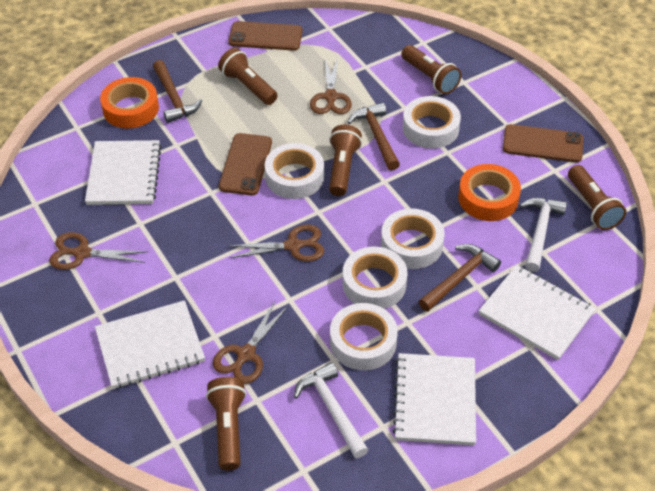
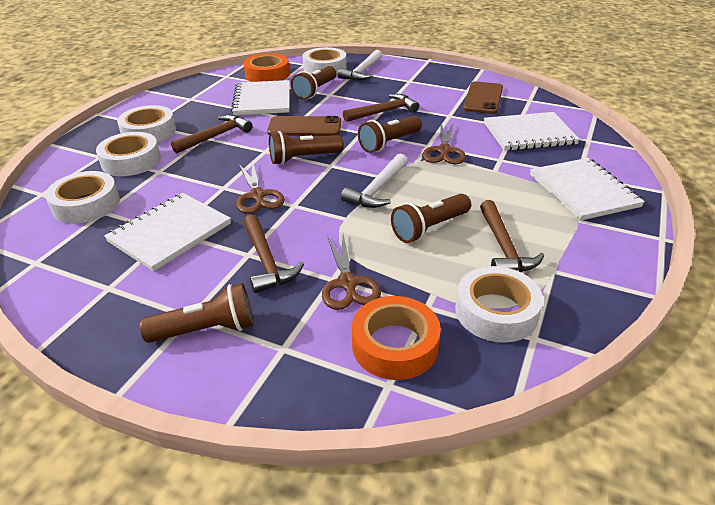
brown hammer: 3 -> 4
brown phone: 3 -> 2
brown scissors: 4 -> 3

